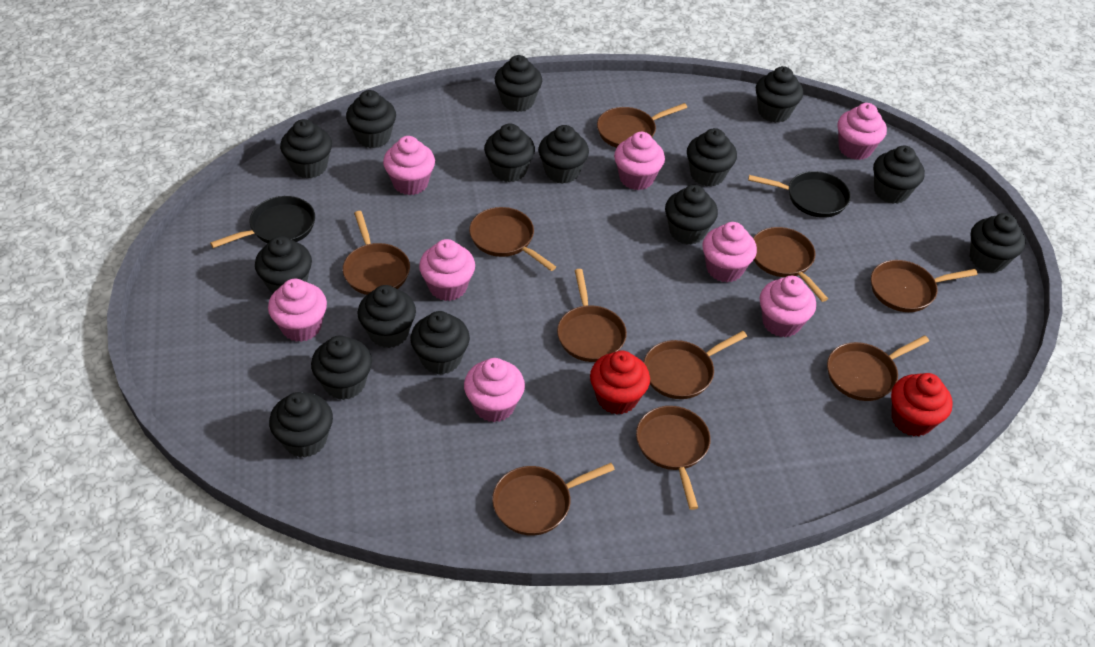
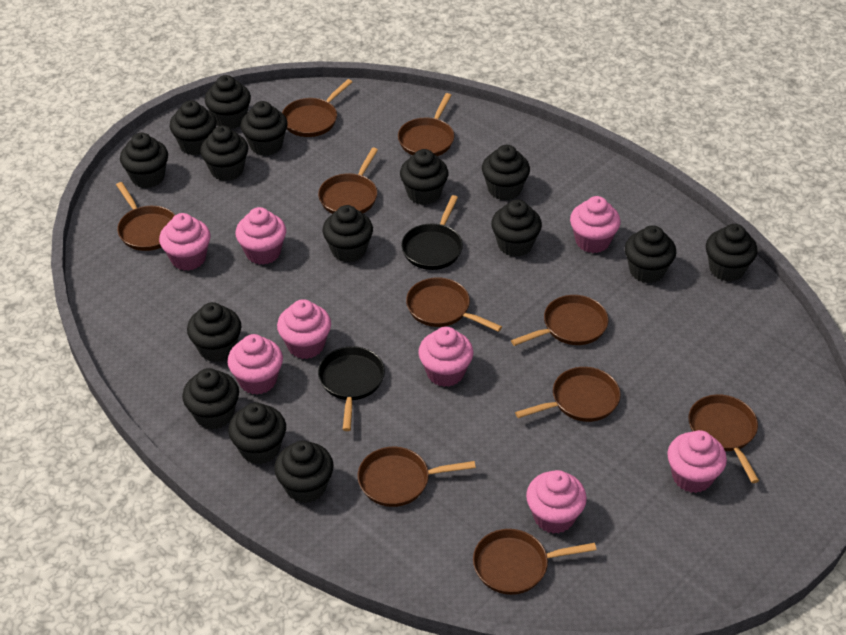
red cupcake: 2 -> 0

